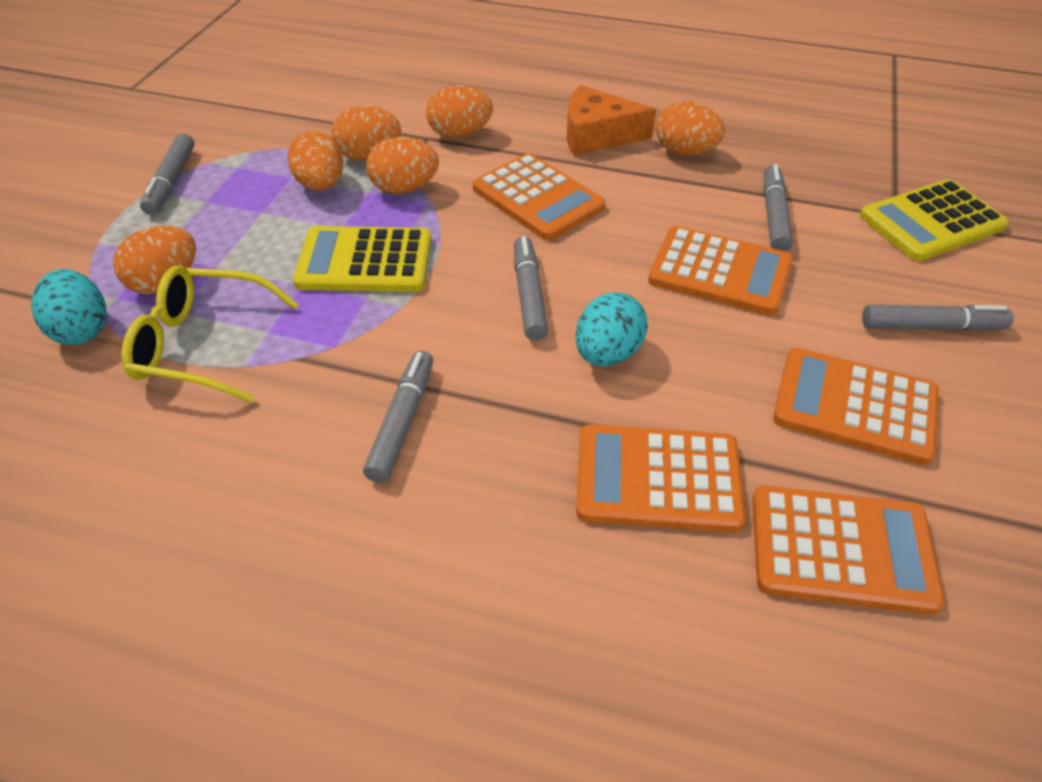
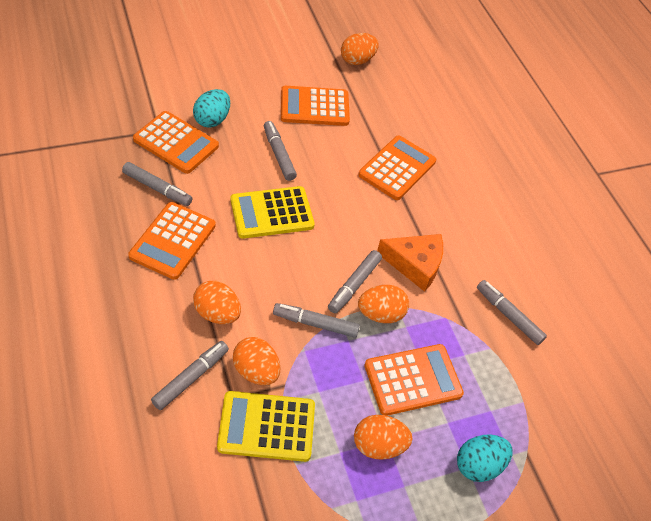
grey marker: 5 -> 6
orange egg: 6 -> 5
yellow glasses: 1 -> 0

